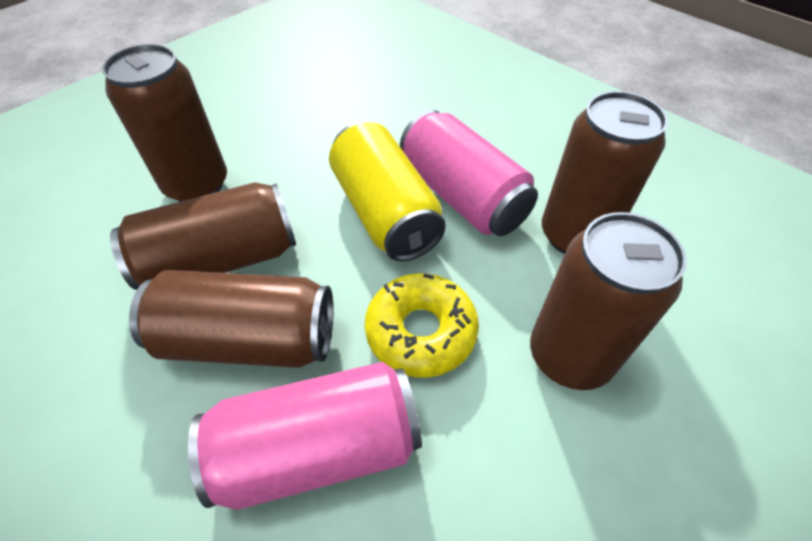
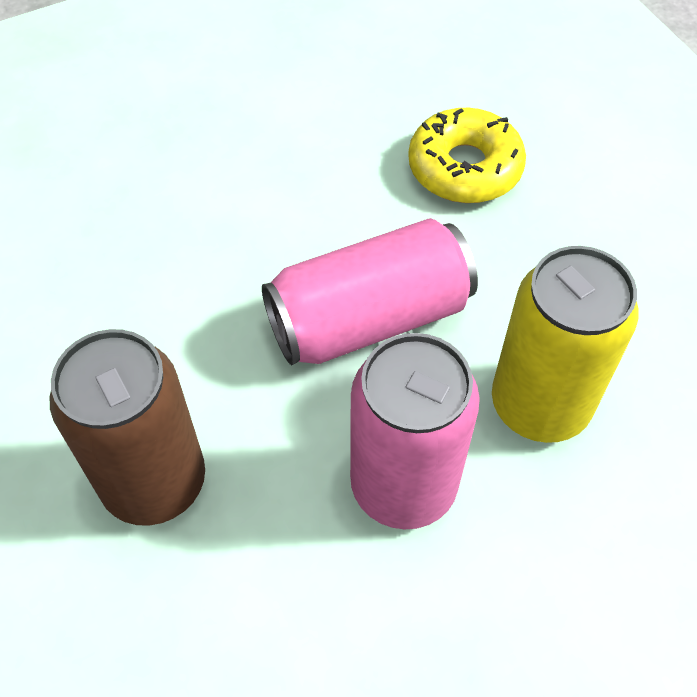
brown can: 5 -> 1

